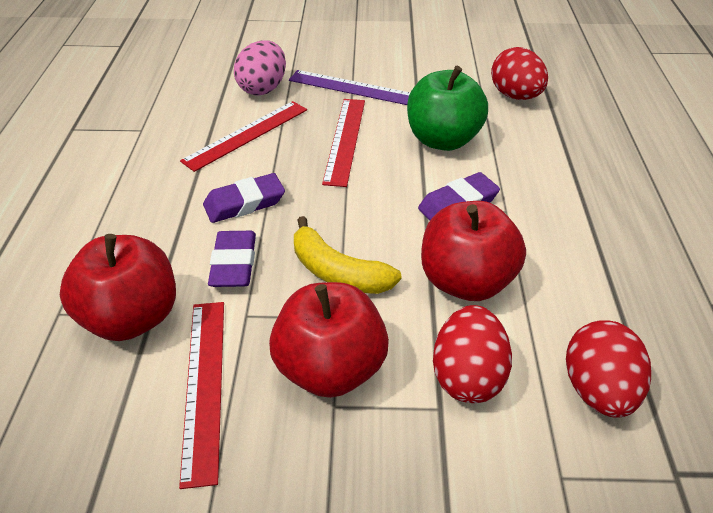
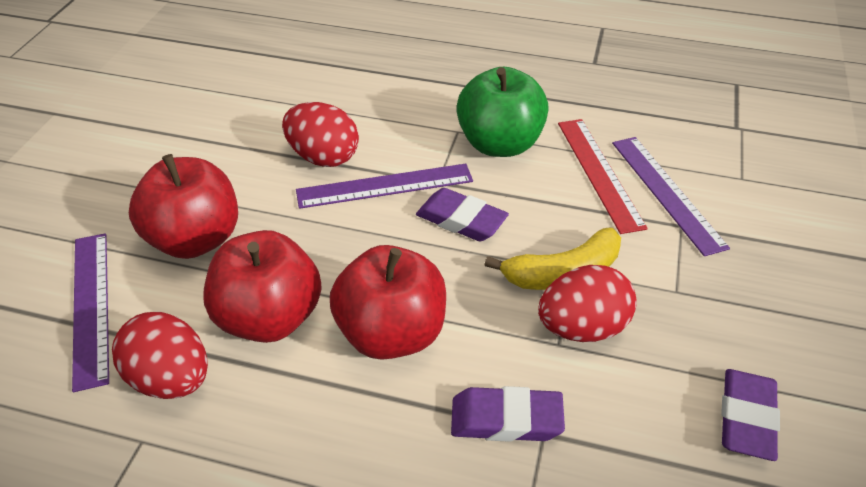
pink egg: 1 -> 0
purple ruler: 1 -> 3
red ruler: 3 -> 1

